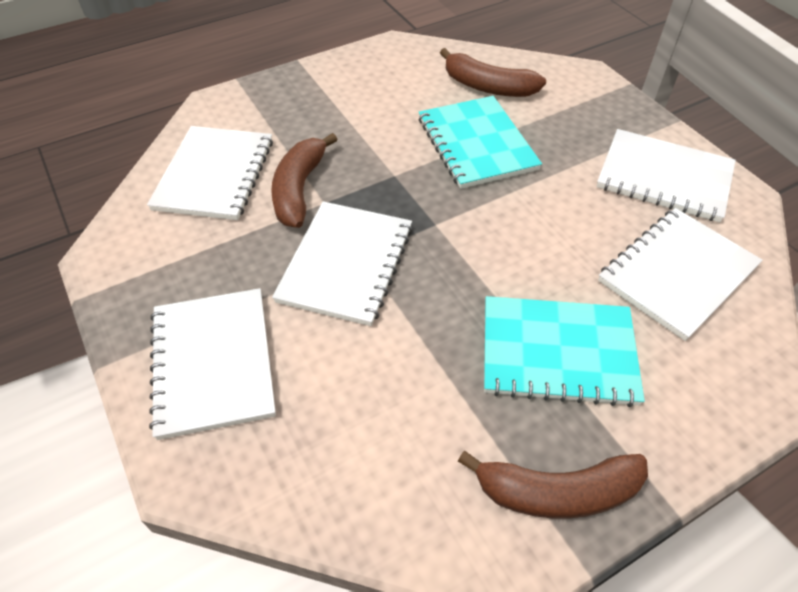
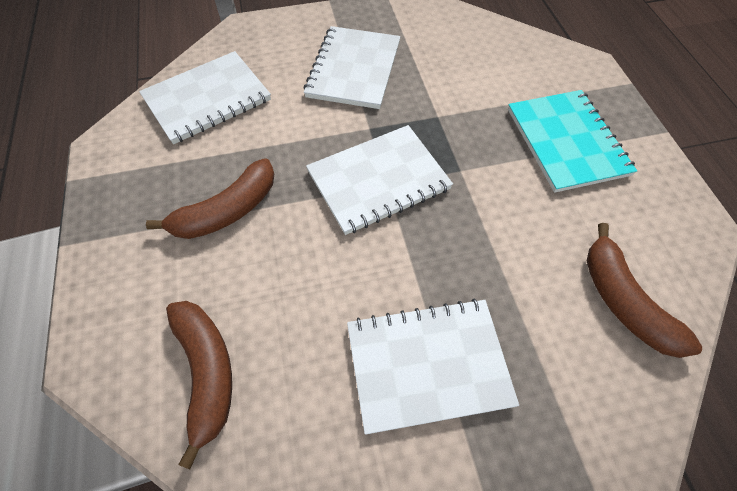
turquoise notebook: 2 -> 1
white notebook: 5 -> 4

